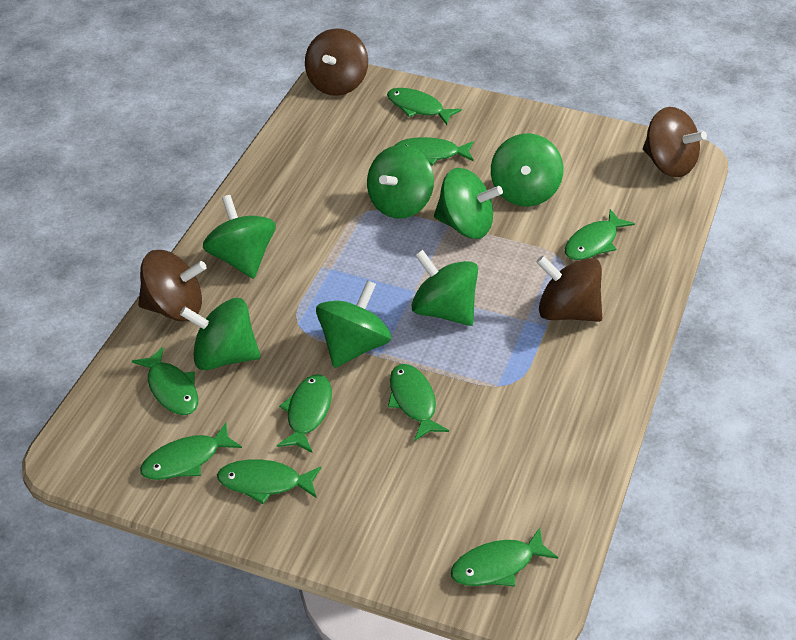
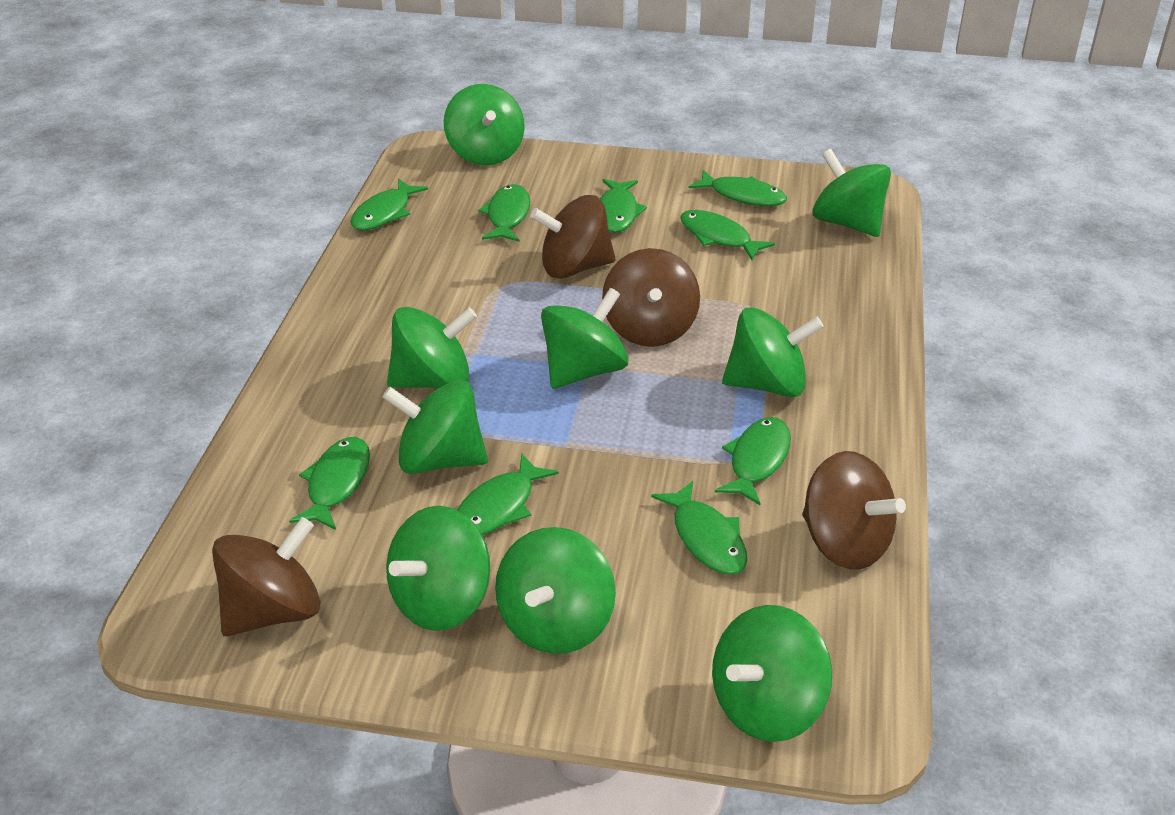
green spinning top: 7 -> 9

